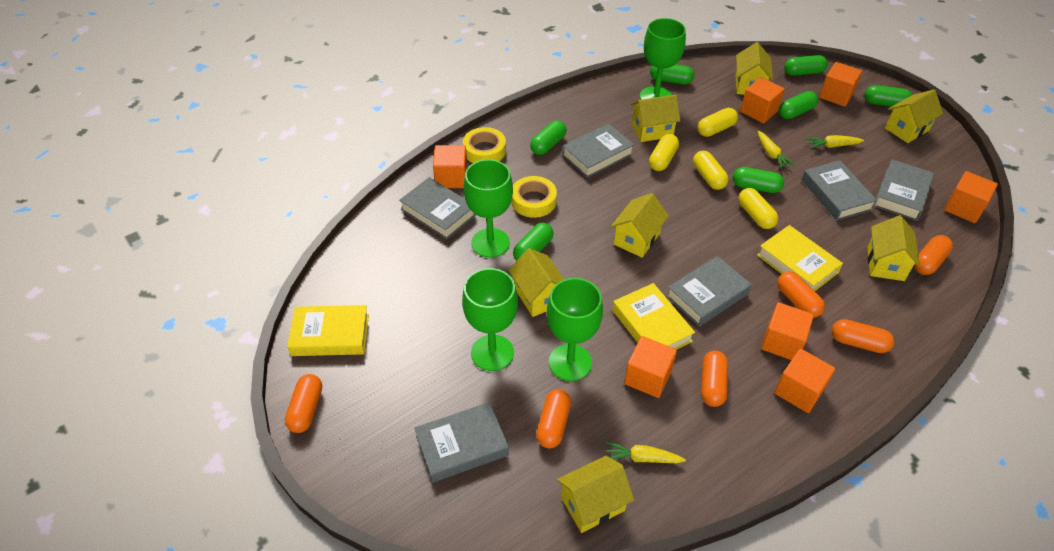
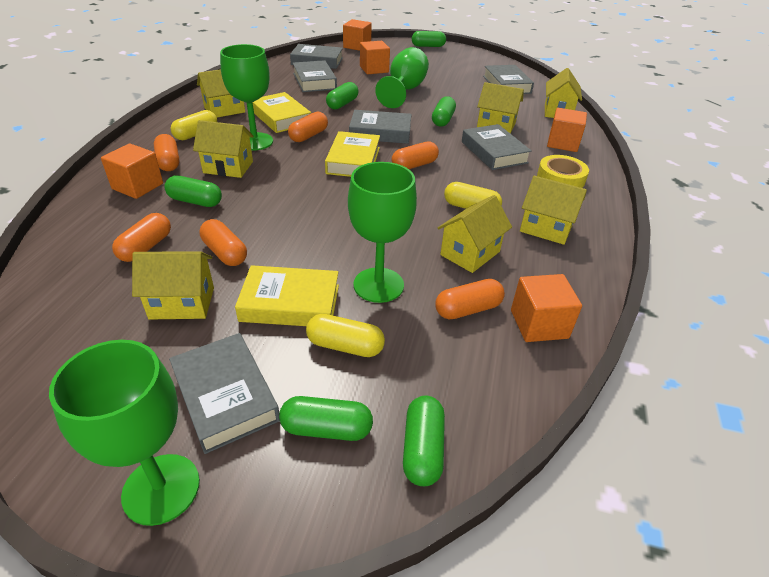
green capsule: 7 -> 6
orange cube: 7 -> 5
yellow capsule: 4 -> 3
yellow carrot: 3 -> 0
yellow tape: 2 -> 1

